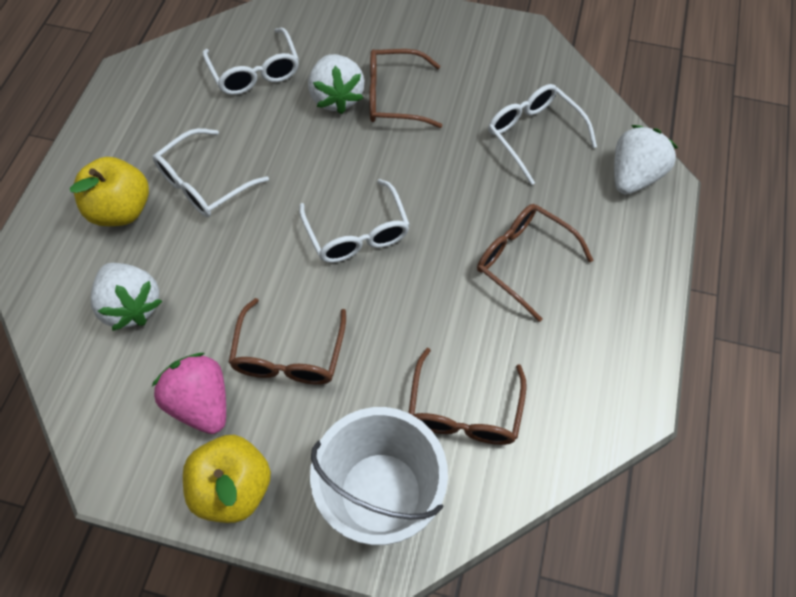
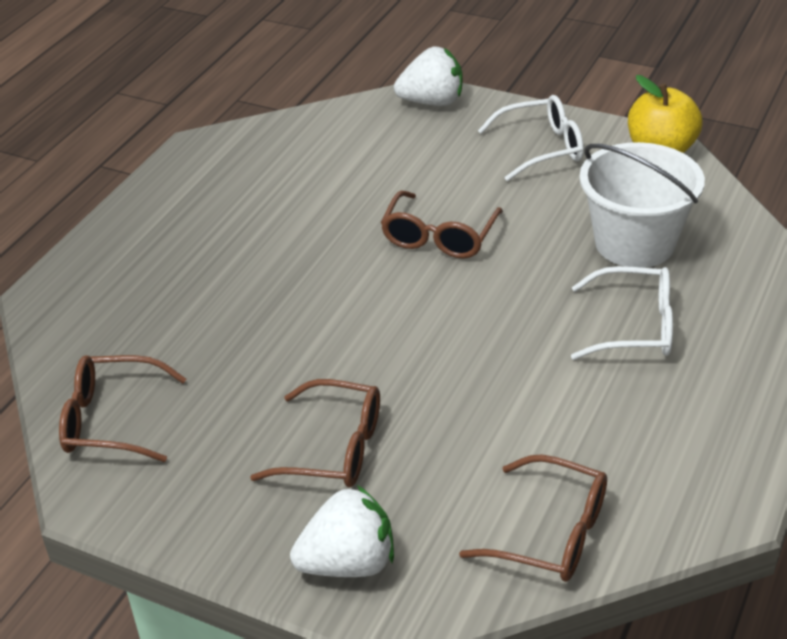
pink strawberry: 1 -> 0
white glasses: 4 -> 2
white strawberry: 3 -> 2
yellow apple: 2 -> 1

